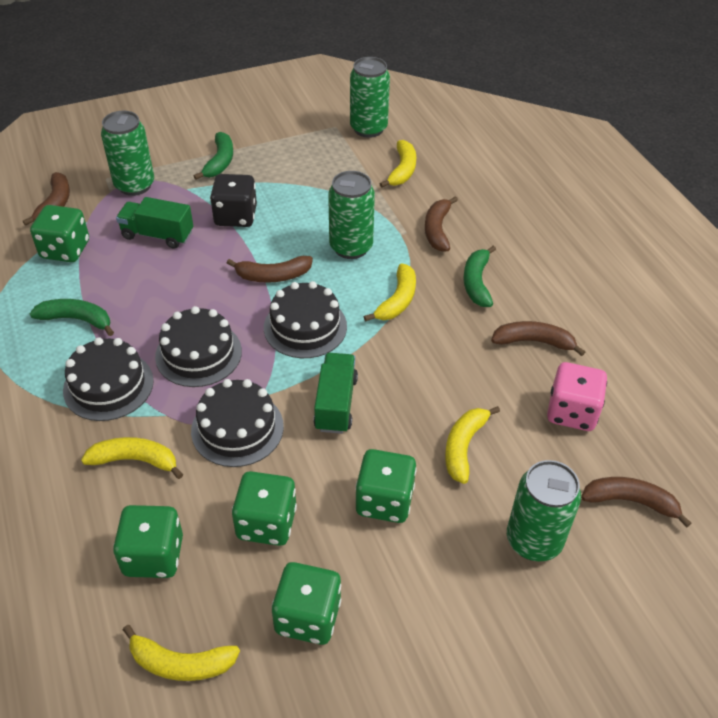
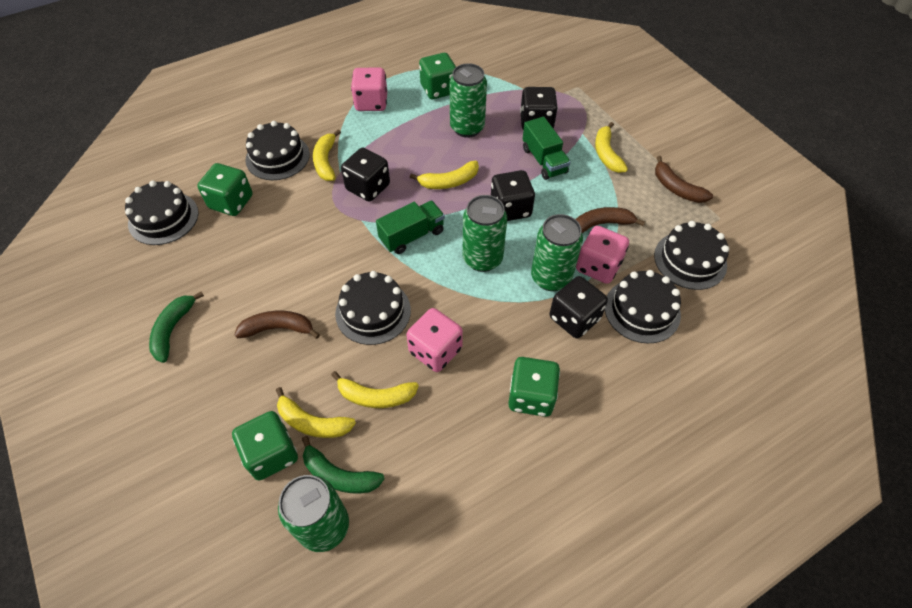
black cake: 4 -> 5
black dice: 1 -> 4
brown banana: 5 -> 3
green banana: 3 -> 2
green dice: 5 -> 4
pink dice: 1 -> 3

